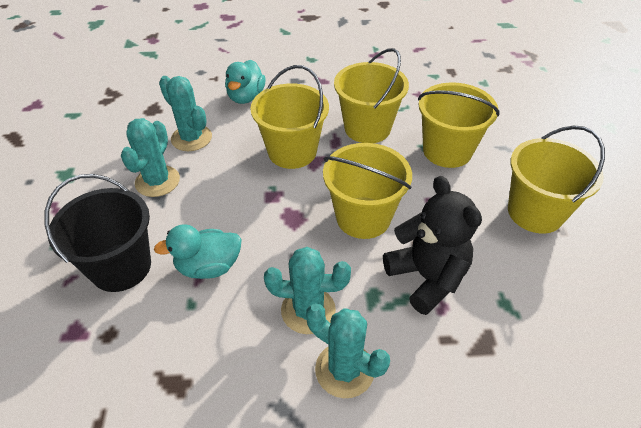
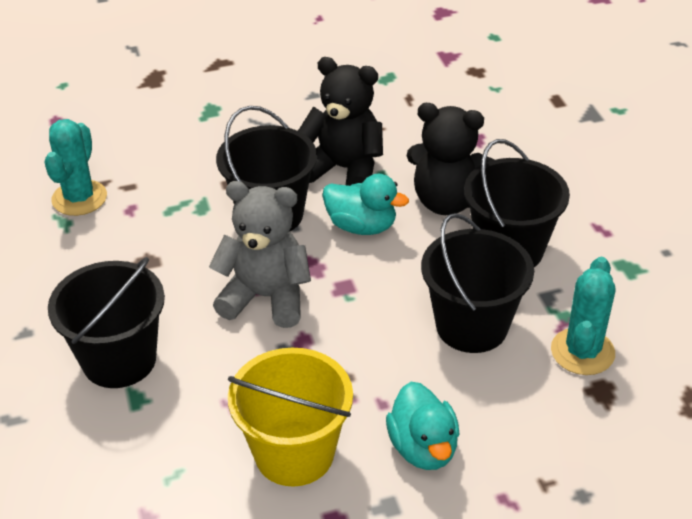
black bucket: 1 -> 4
black teddy bear: 1 -> 2
grey teddy bear: 0 -> 1
turquoise cactus: 4 -> 2
yellow bucket: 5 -> 1

